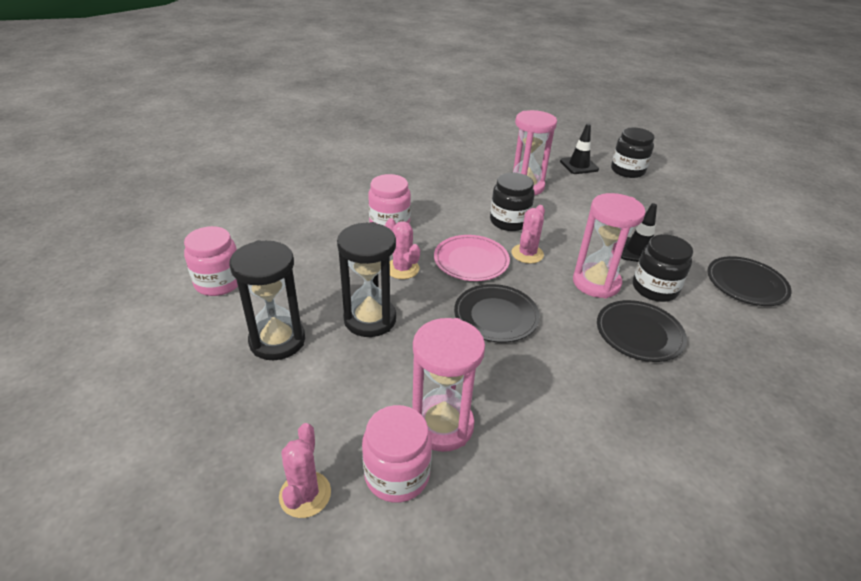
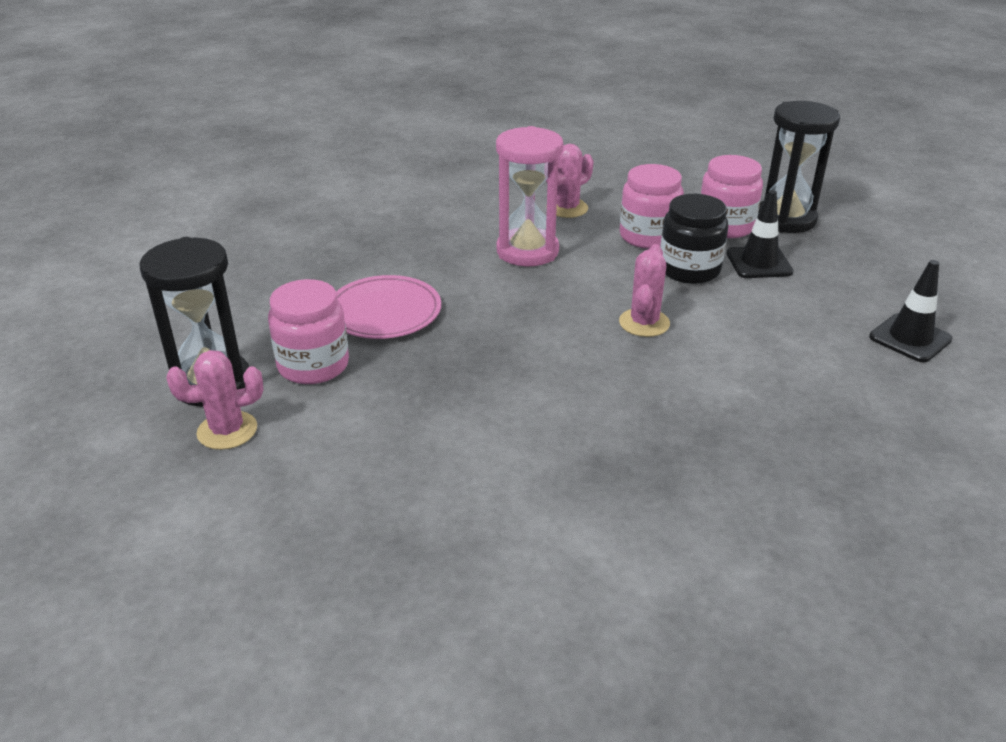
black jar: 3 -> 1
black plate: 3 -> 0
pink hourglass: 3 -> 1

